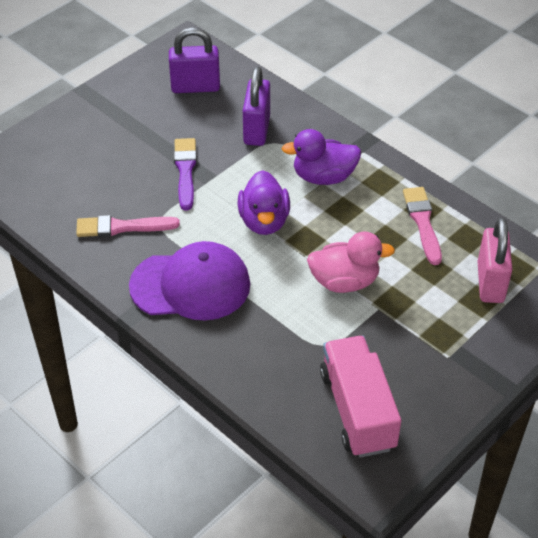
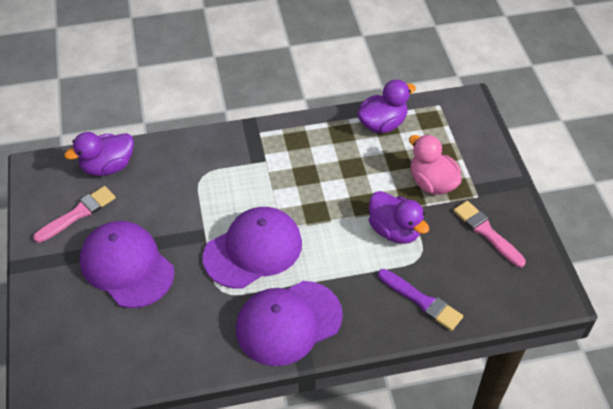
pink padlock: 1 -> 0
pink truck: 1 -> 0
purple cap: 1 -> 3
purple duck: 2 -> 3
purple padlock: 2 -> 0

